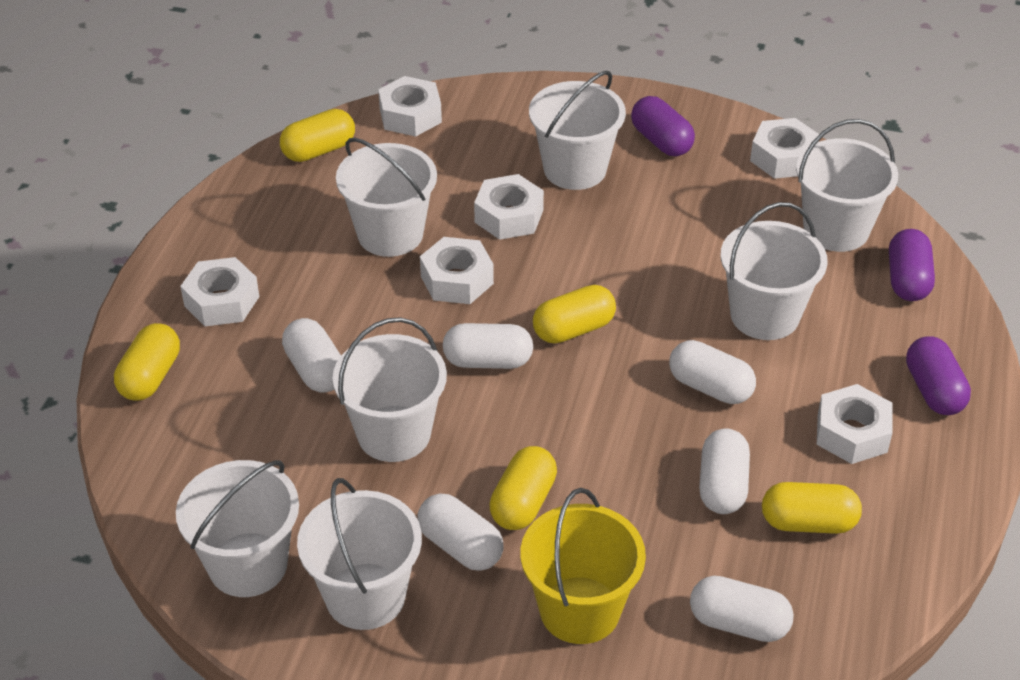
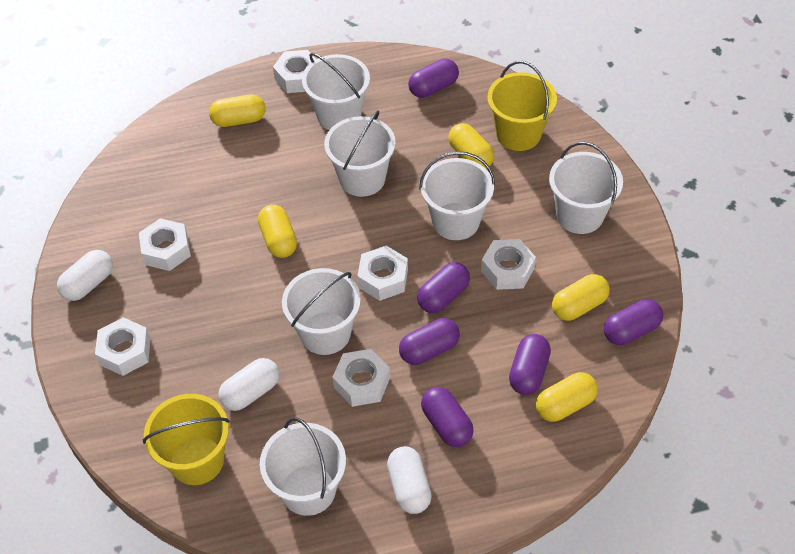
purple capsule: 3 -> 6
white bucket: 7 -> 6
white capsule: 6 -> 3
yellow bucket: 1 -> 2

